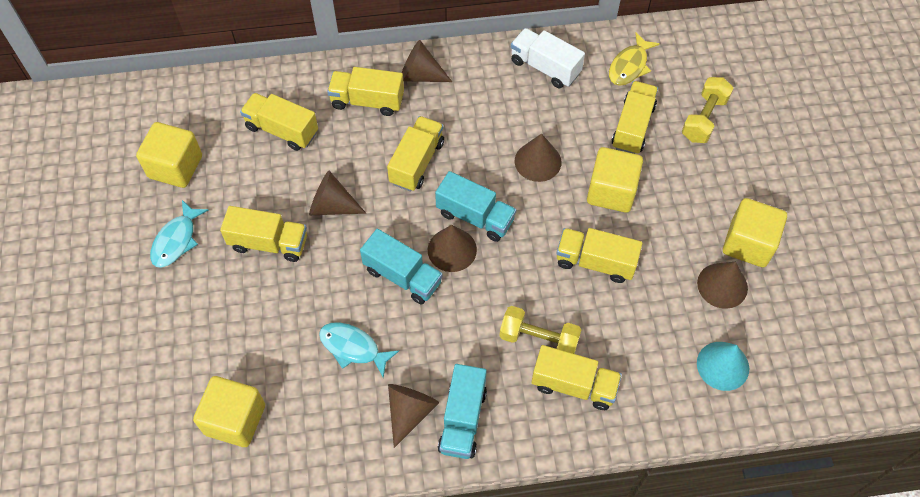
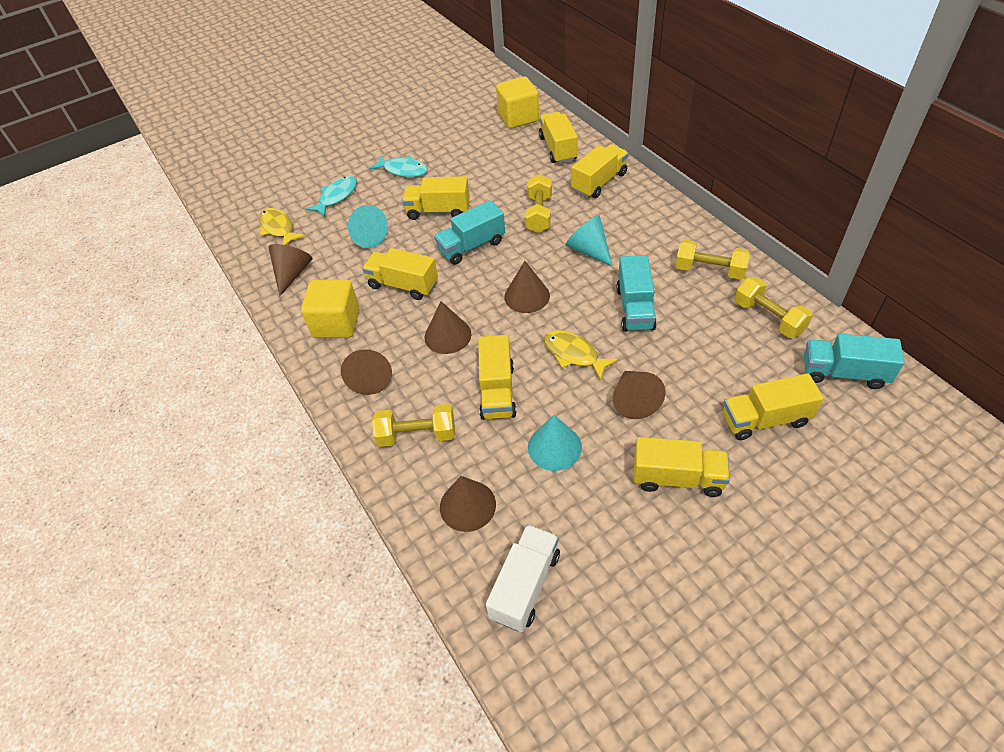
turquoise cone: 1 -> 3
yellow cube: 4 -> 2
yellow dumbbell: 2 -> 4
yellow fish: 1 -> 2

